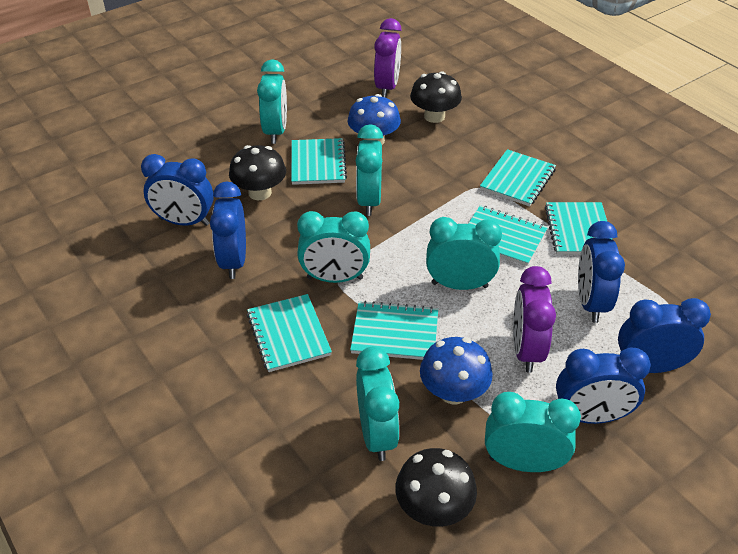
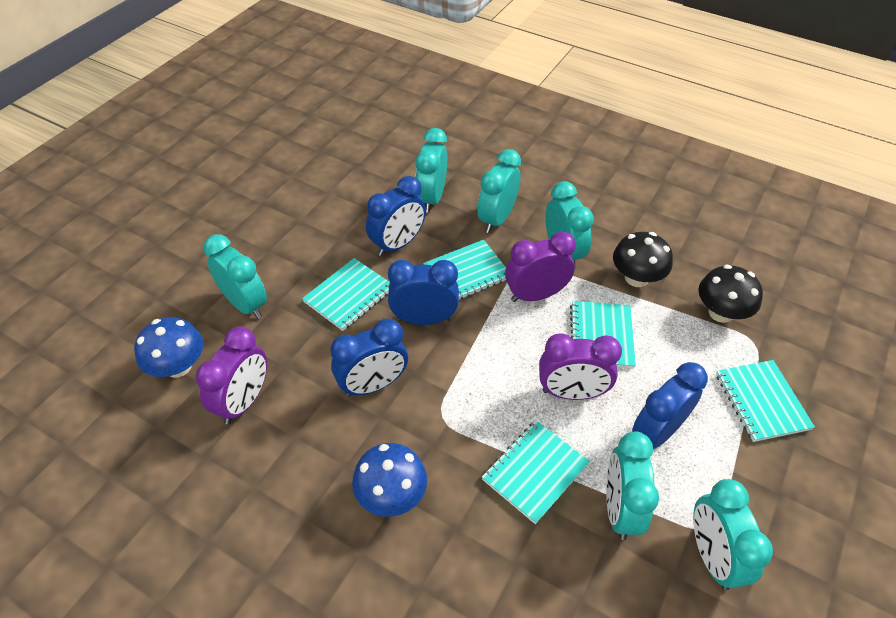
black mushroom: 3 -> 2
blue clock: 5 -> 4
purple clock: 2 -> 3
turquoise notebook: 6 -> 5

